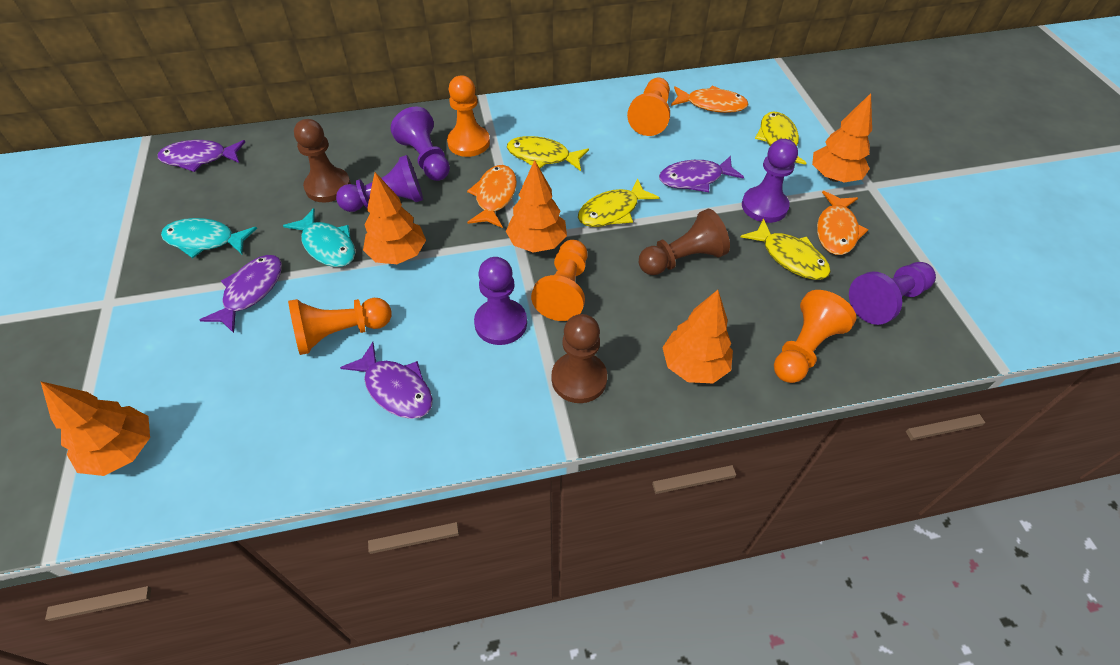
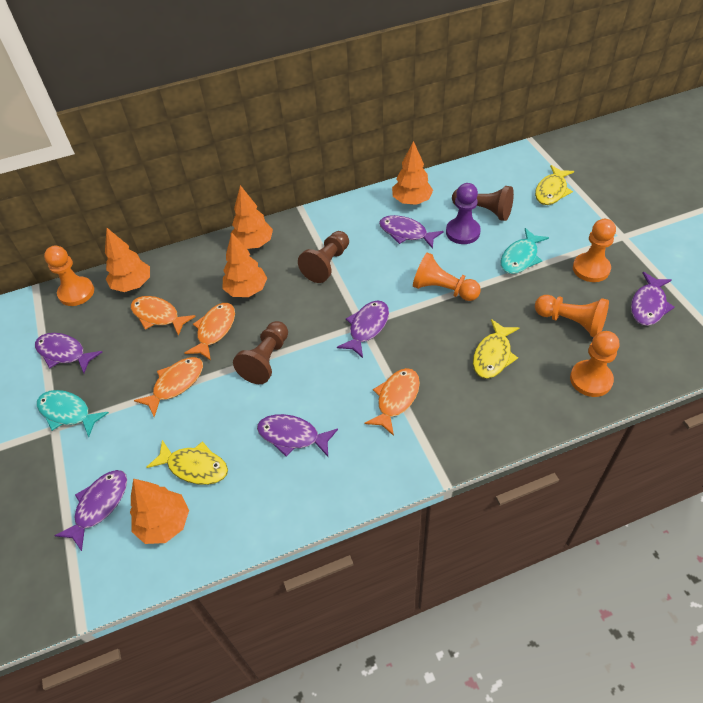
orange fish: 3 -> 4
purple fish: 4 -> 6
purple pawn: 5 -> 1
yellow fish: 4 -> 3

